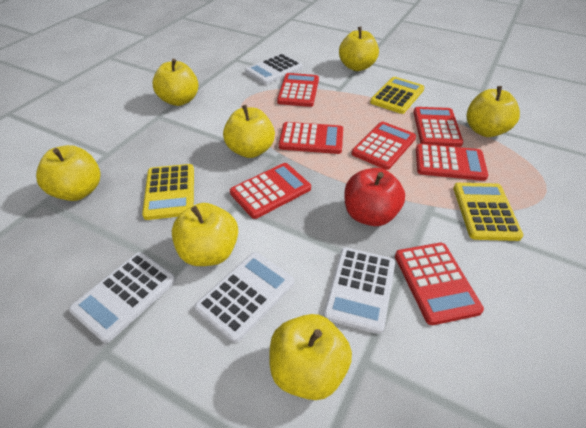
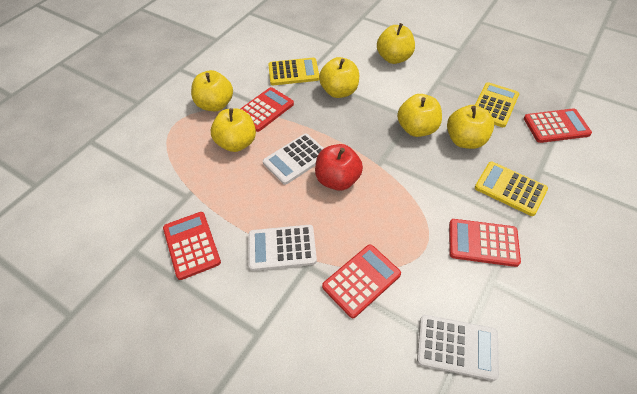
red calculator: 7 -> 5
white calculator: 4 -> 3
yellow apple: 7 -> 6

